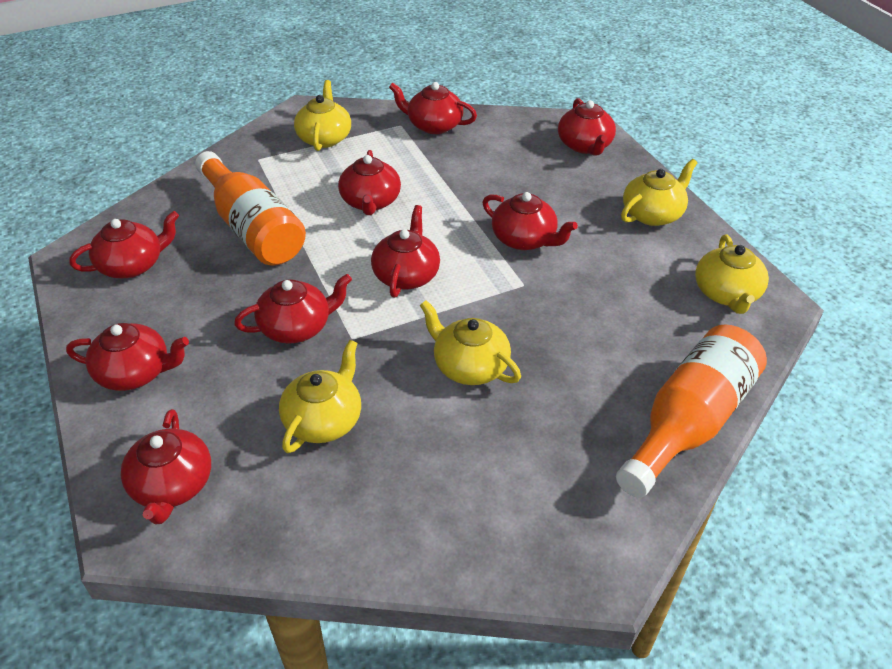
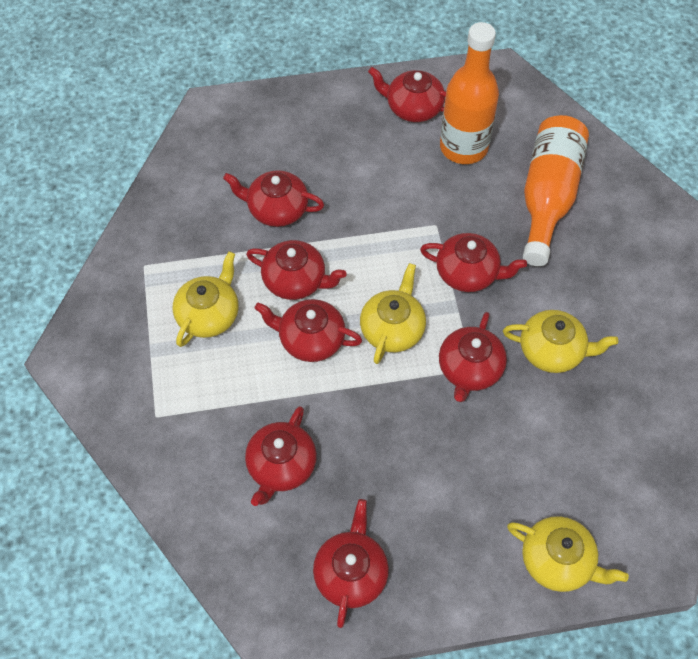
red teapot: 9 -> 8
yellow teapot: 5 -> 4

